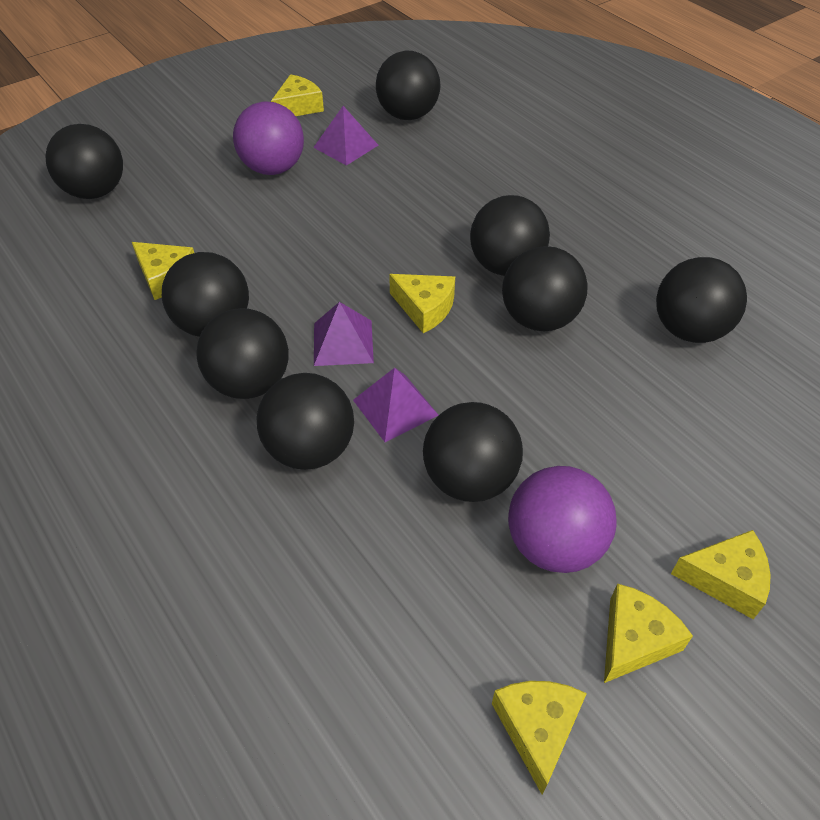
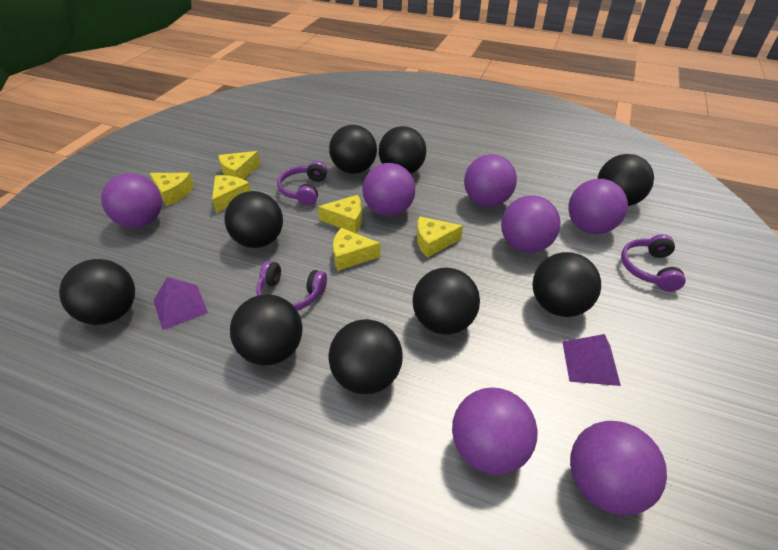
purple ball: 2 -> 7
purple headphones: 0 -> 3
purple pyramid: 3 -> 2

